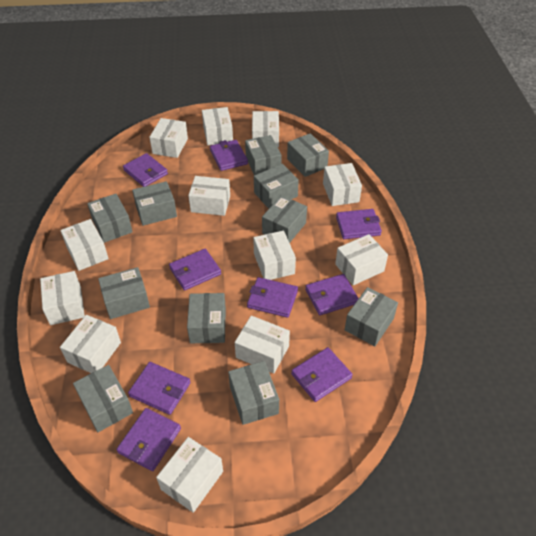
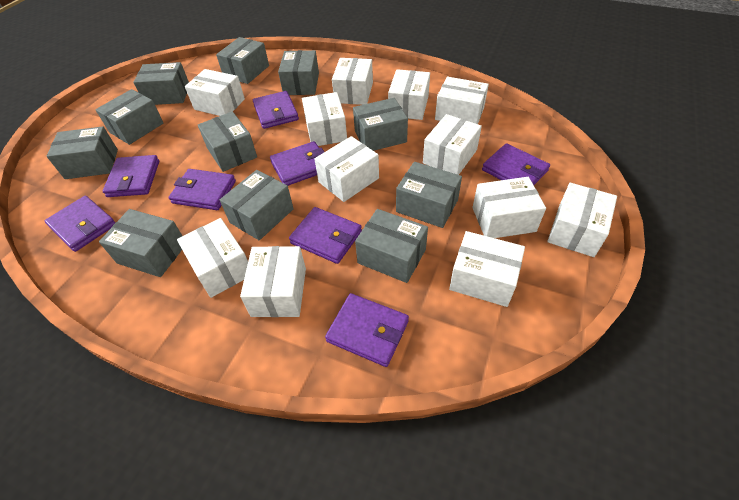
purple wallet: 9 -> 8

